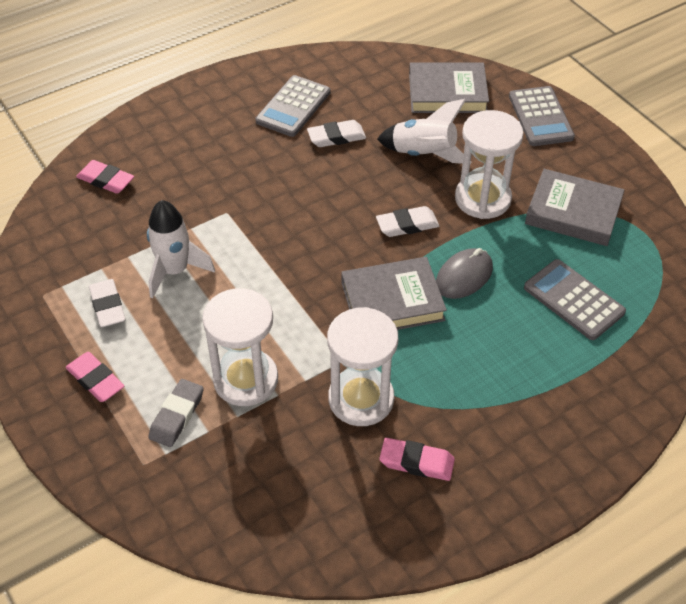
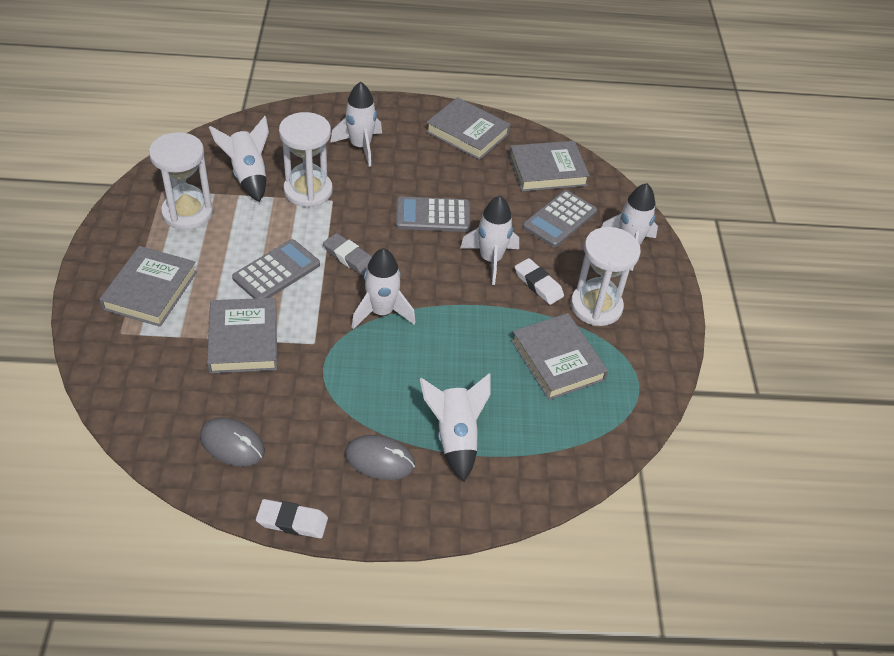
grey book: 3 -> 5
grey mouse: 1 -> 2
pink eraser: 3 -> 0
white eraser: 3 -> 2
white rocket: 2 -> 6

